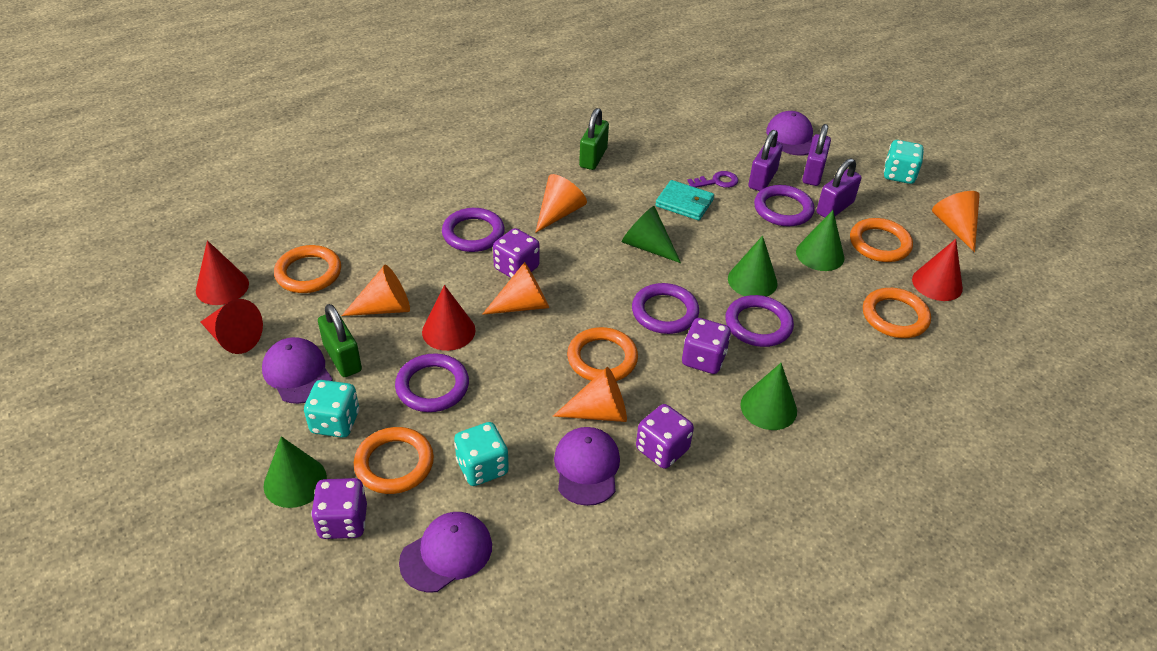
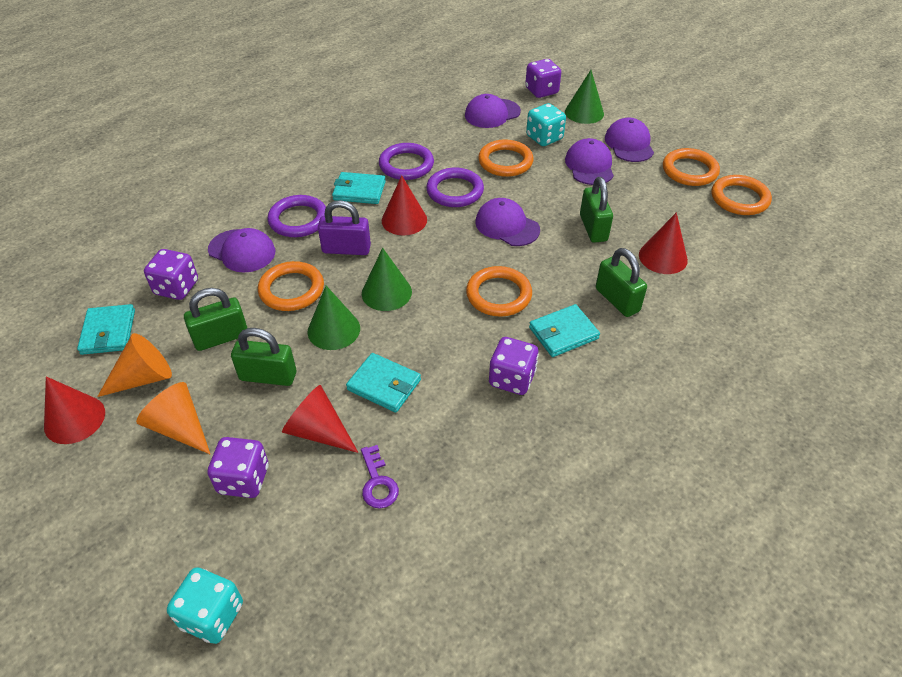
green cone: 5 -> 3
green padlock: 2 -> 4
orange cone: 5 -> 2
purple cap: 4 -> 5
purple padlock: 3 -> 1
purple ring: 5 -> 3
turquoise dice: 3 -> 2
turquoise wallet: 1 -> 4

